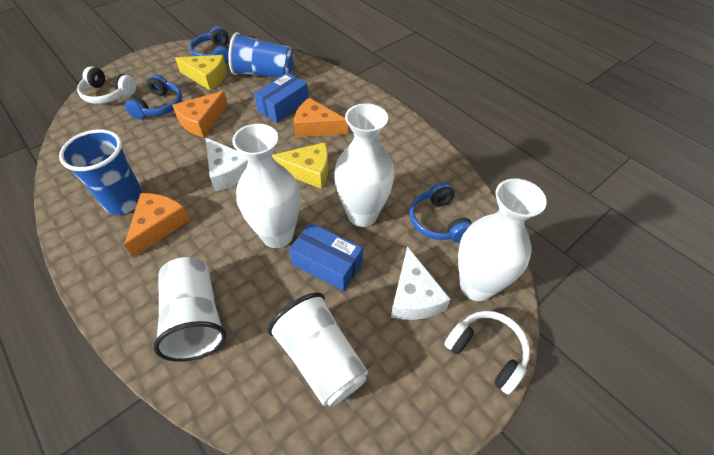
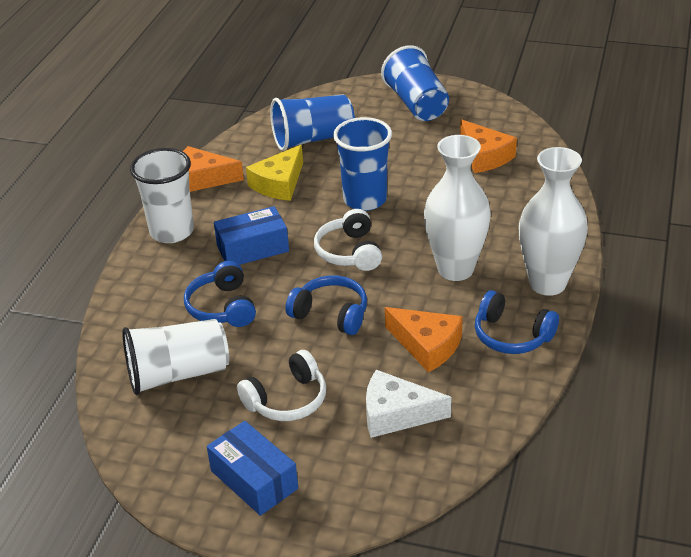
blue cup: 2 -> 3
white cheese: 2 -> 1
white vase: 3 -> 2
yellow cheese: 2 -> 1

